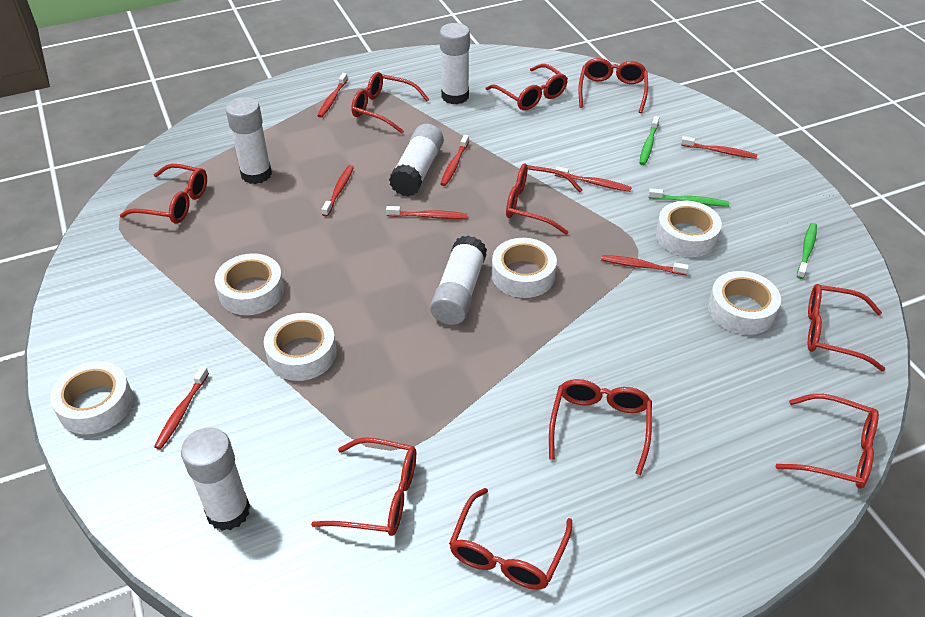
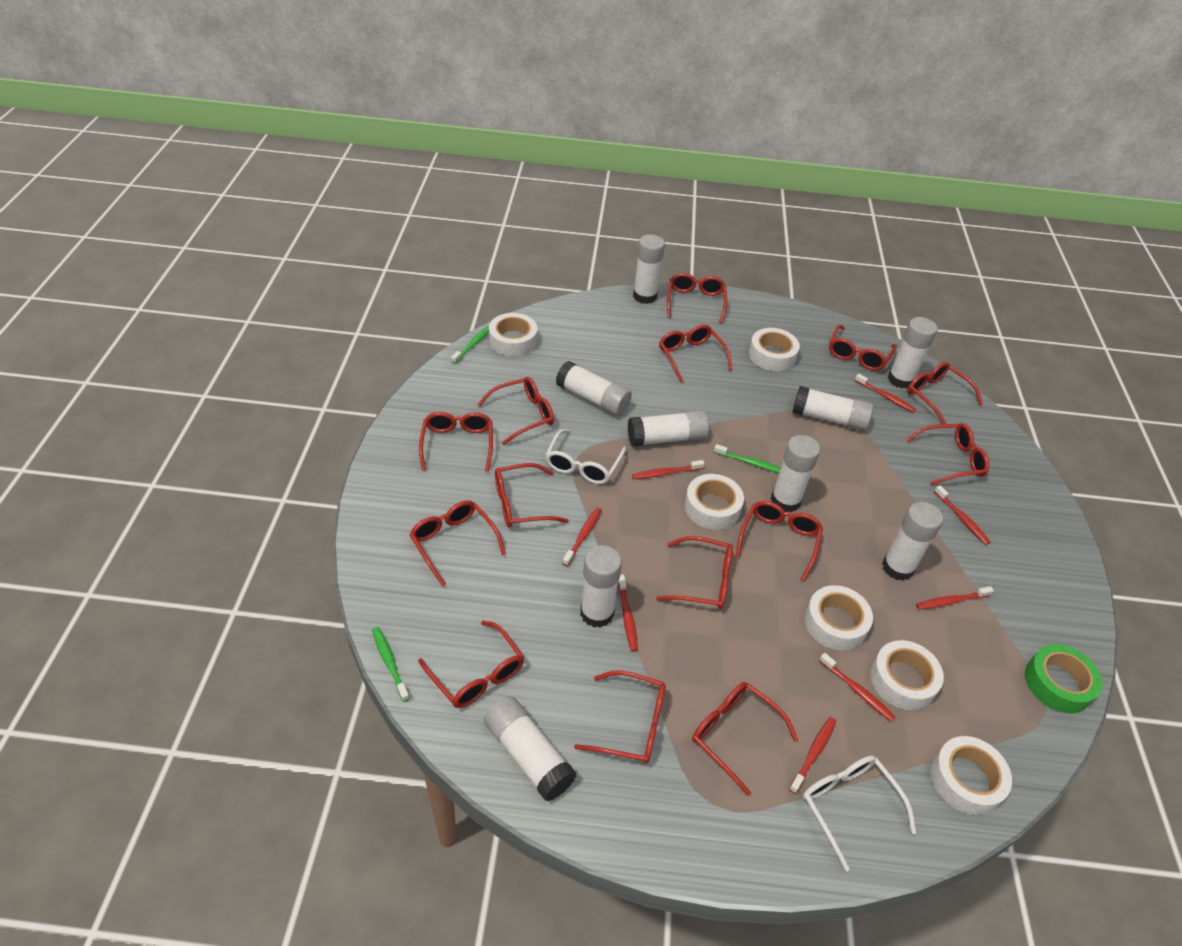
green tape: 0 -> 1
red glasses: 10 -> 14
white glasses: 0 -> 2
white glue stick: 5 -> 9

